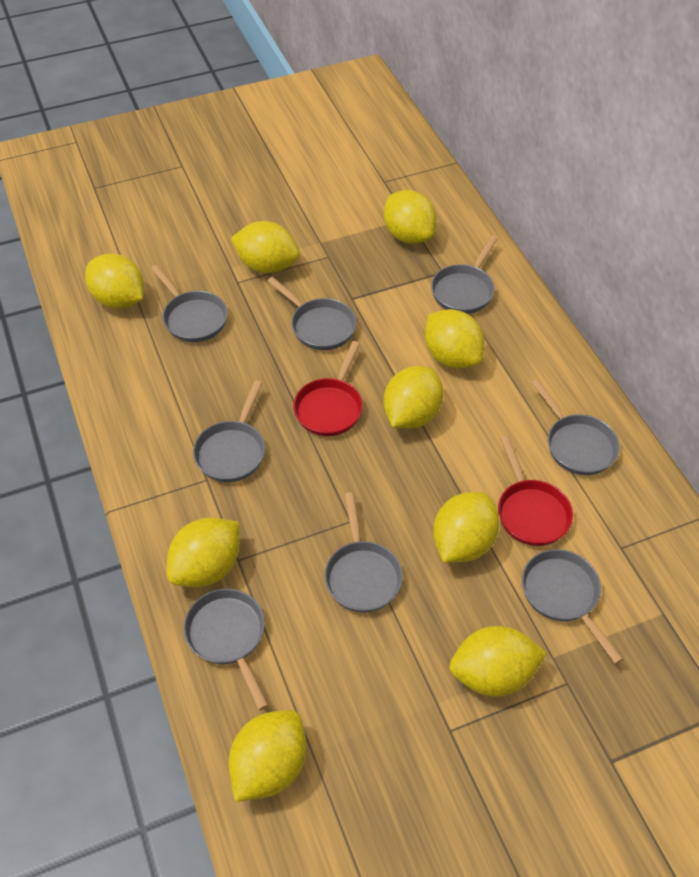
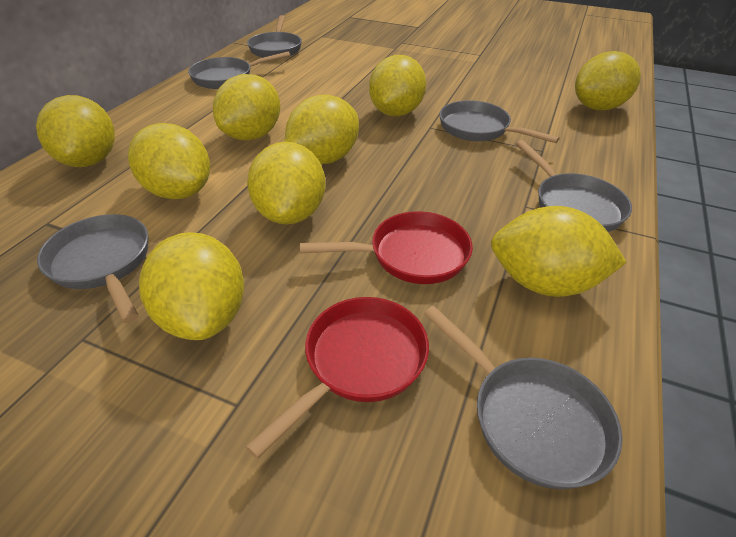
grey pan: 8 -> 6

